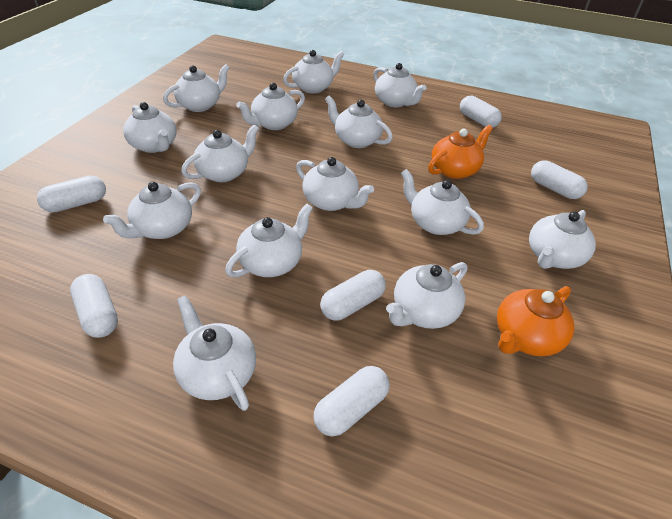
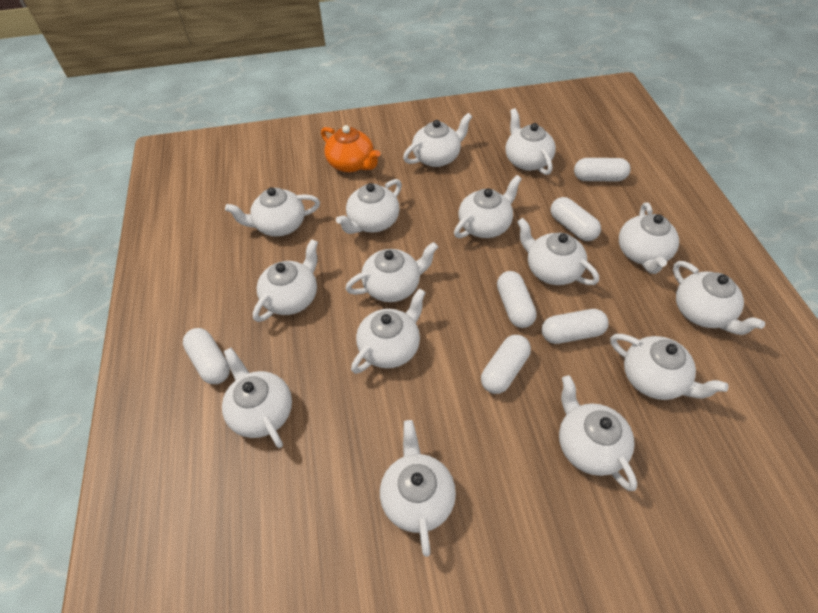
orange teapot: 2 -> 1
white teapot: 14 -> 15

